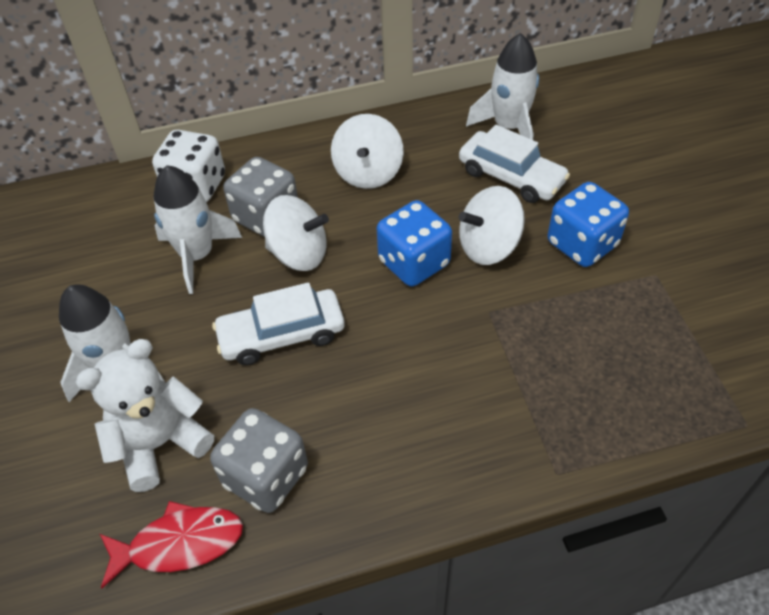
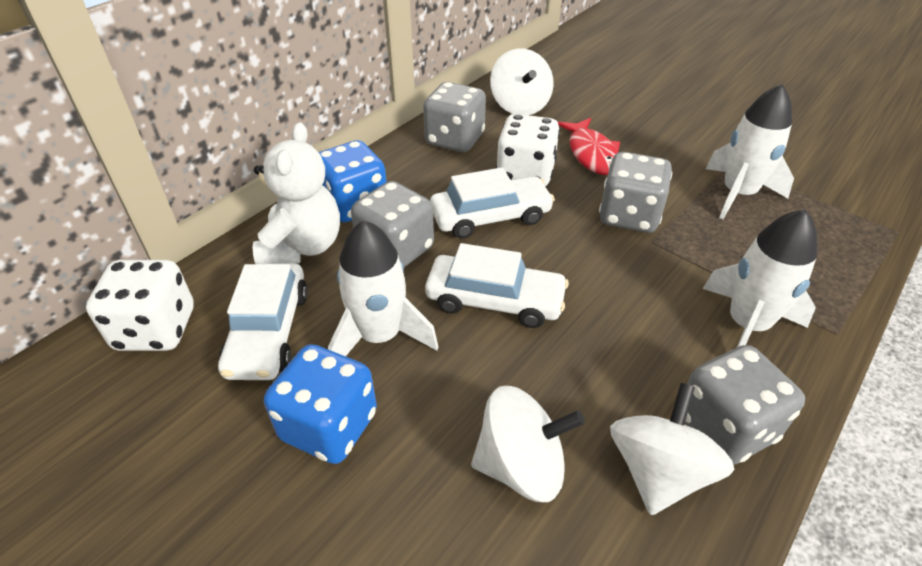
grey dice: 2 -> 4
white car: 2 -> 3
white dice: 1 -> 2

